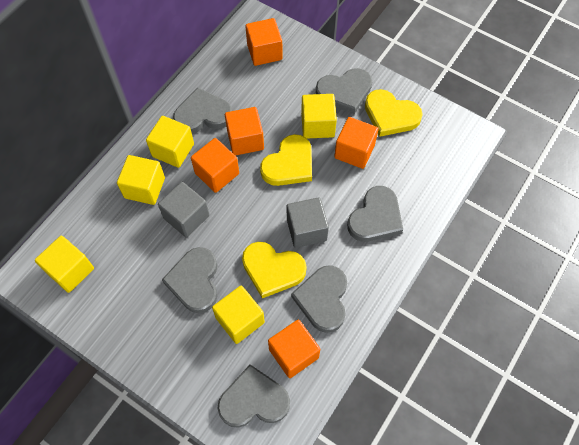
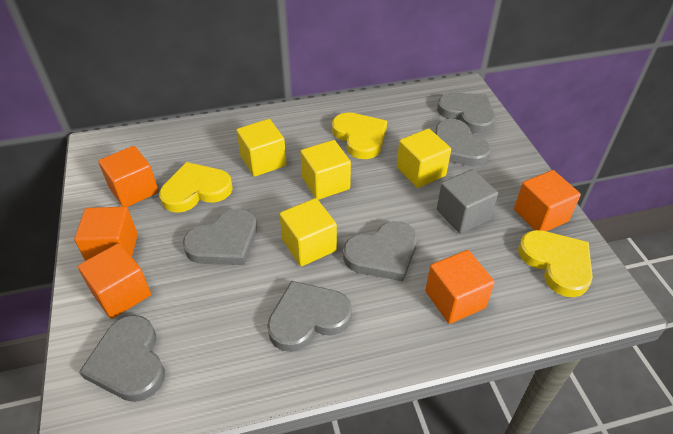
grey cube: 2 -> 1
yellow cube: 5 -> 4

